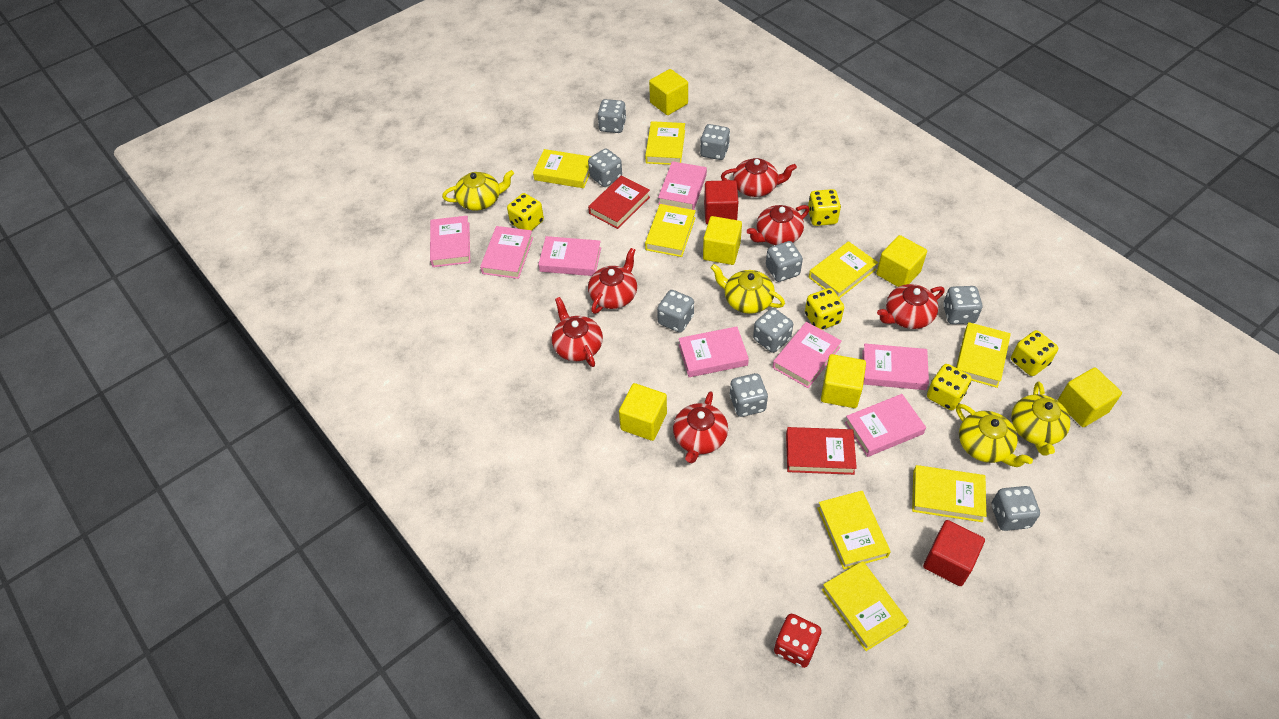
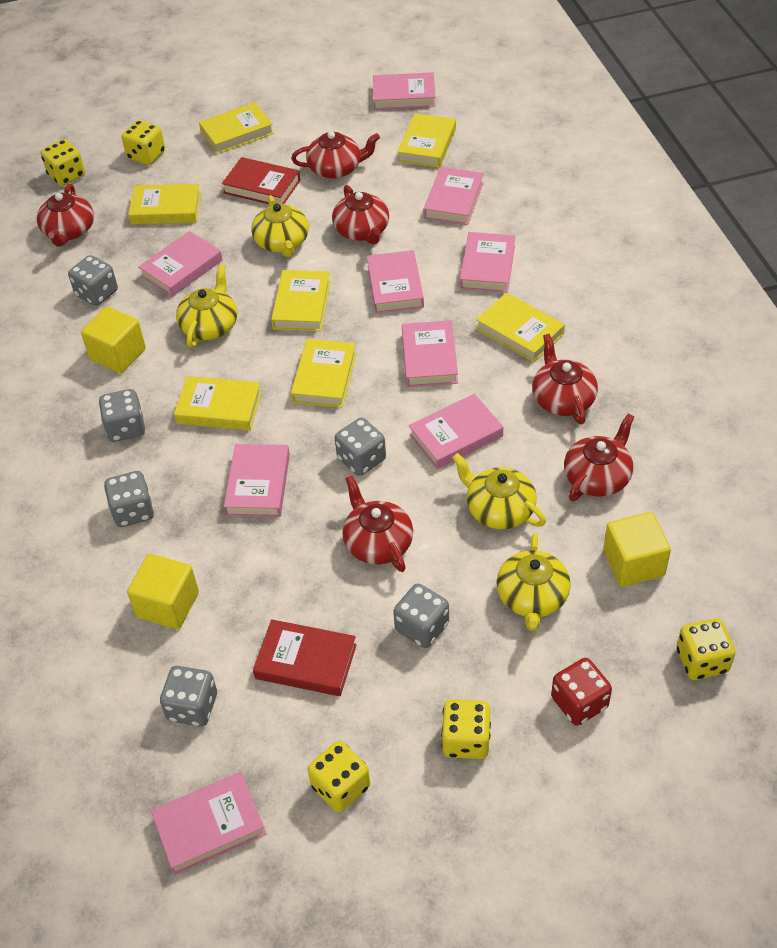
grey dice: 9 -> 6
pink book: 8 -> 9
red cube: 2 -> 0
yellow book: 8 -> 7
yellow cube: 6 -> 3

